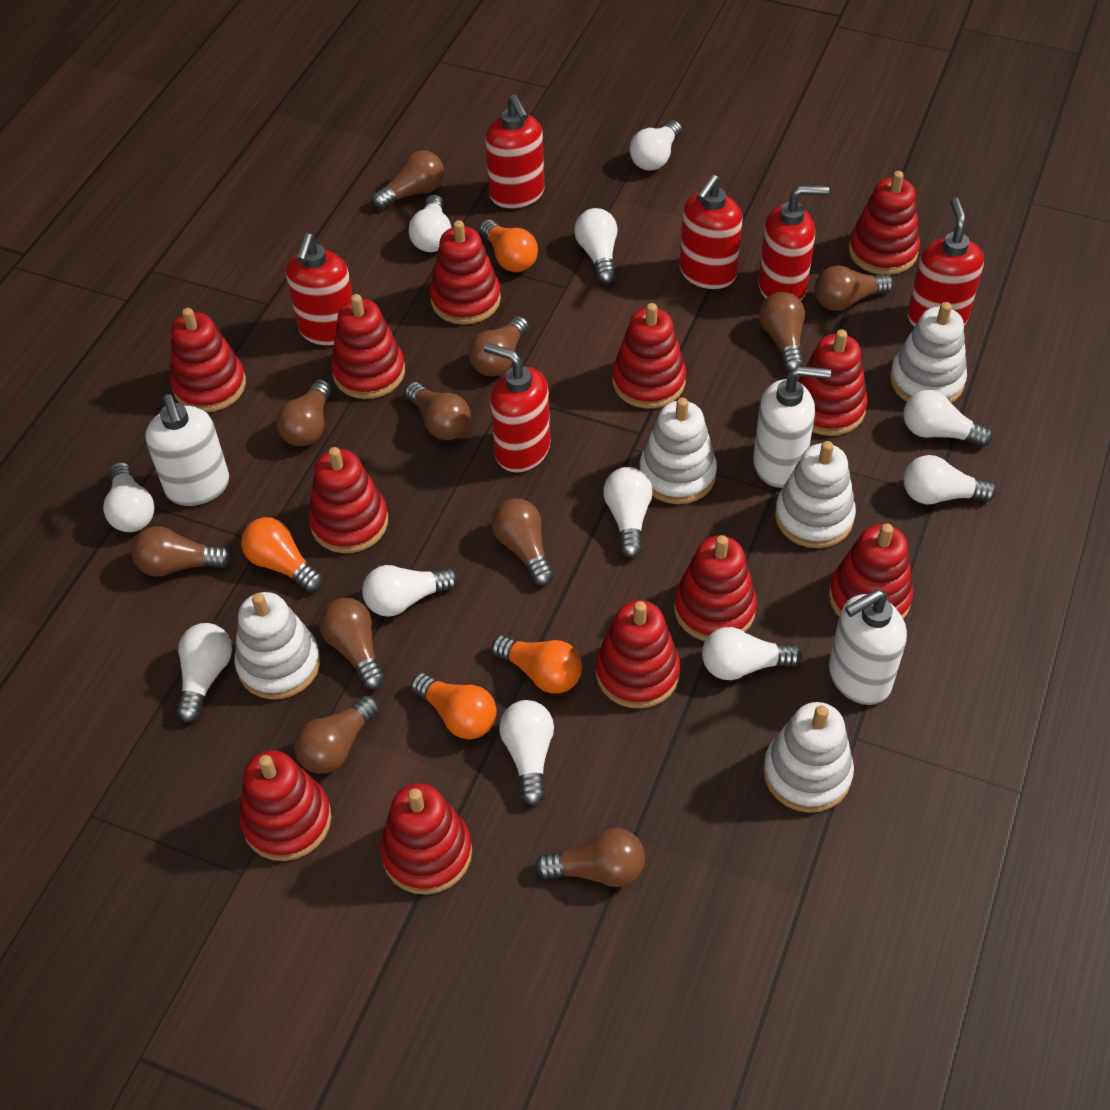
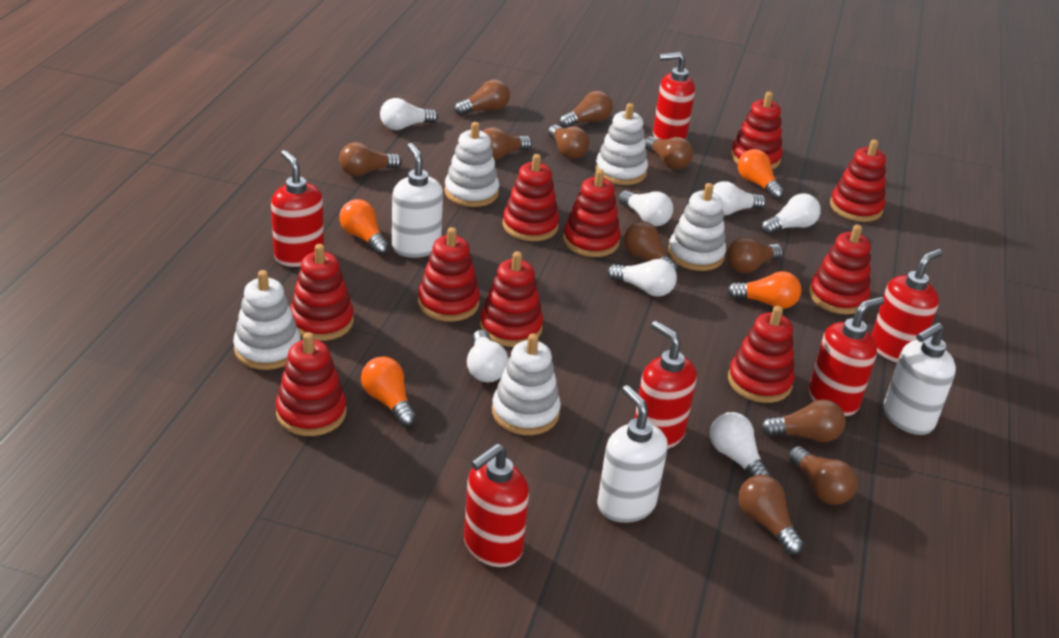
red stacking toy: 12 -> 10
white light bulb: 11 -> 7

